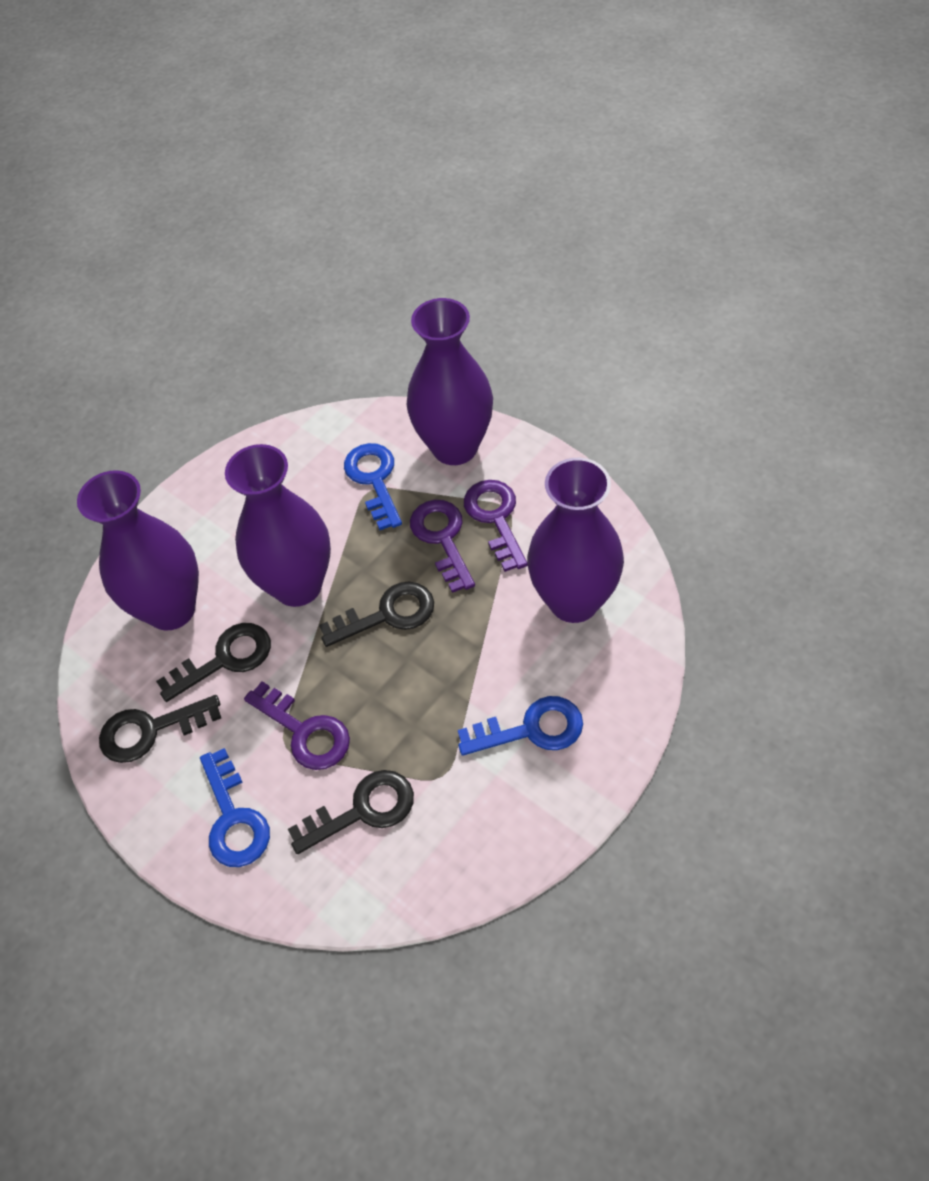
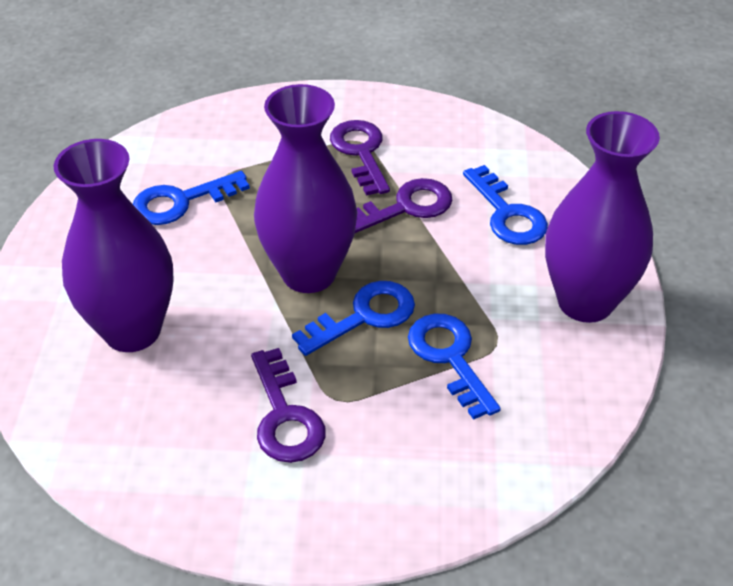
black key: 4 -> 0
blue key: 3 -> 4
purple vase: 4 -> 3

